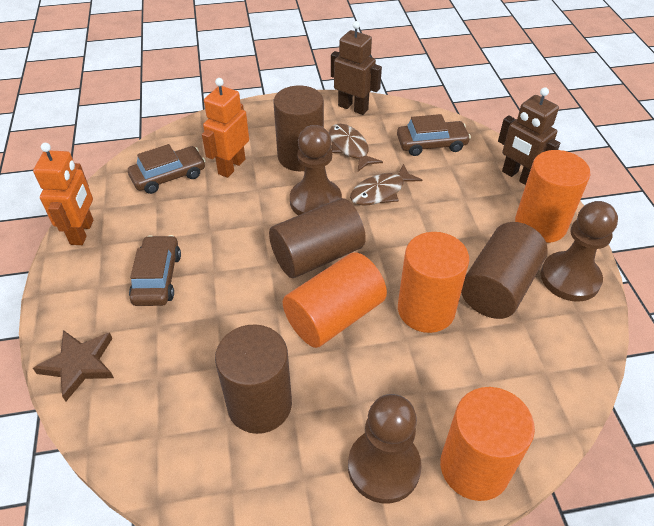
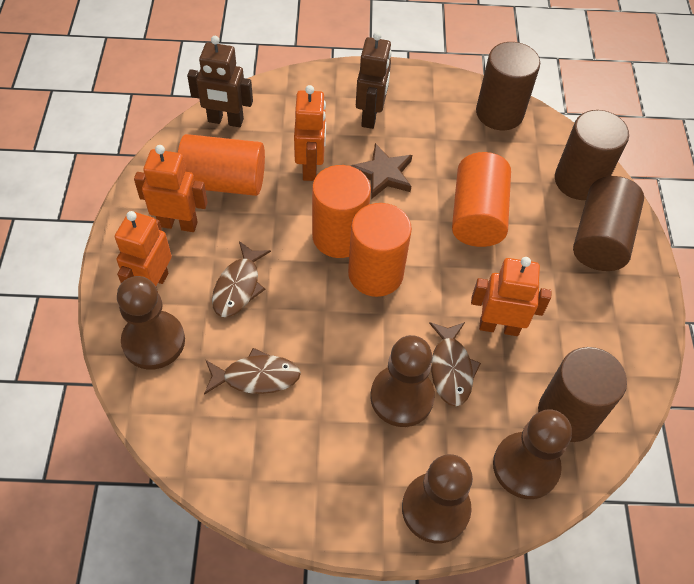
brown car: 3 -> 0
brown fish: 2 -> 3
brown pawn: 3 -> 4
orange robot: 2 -> 4

